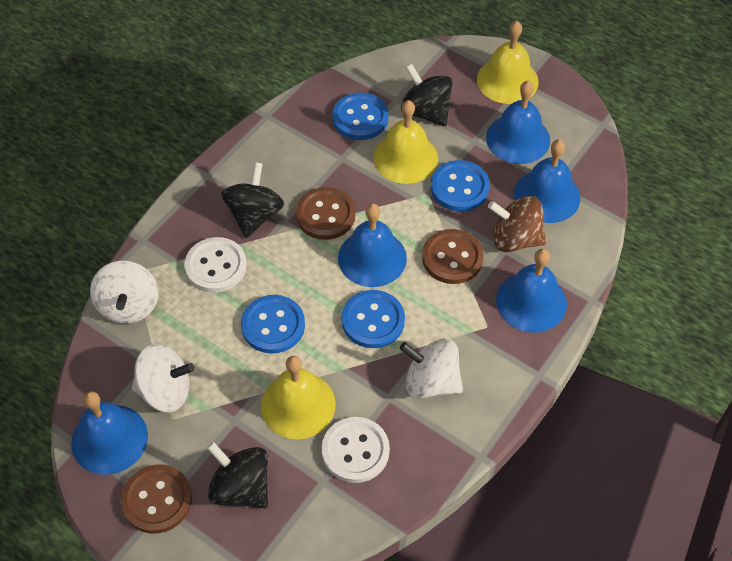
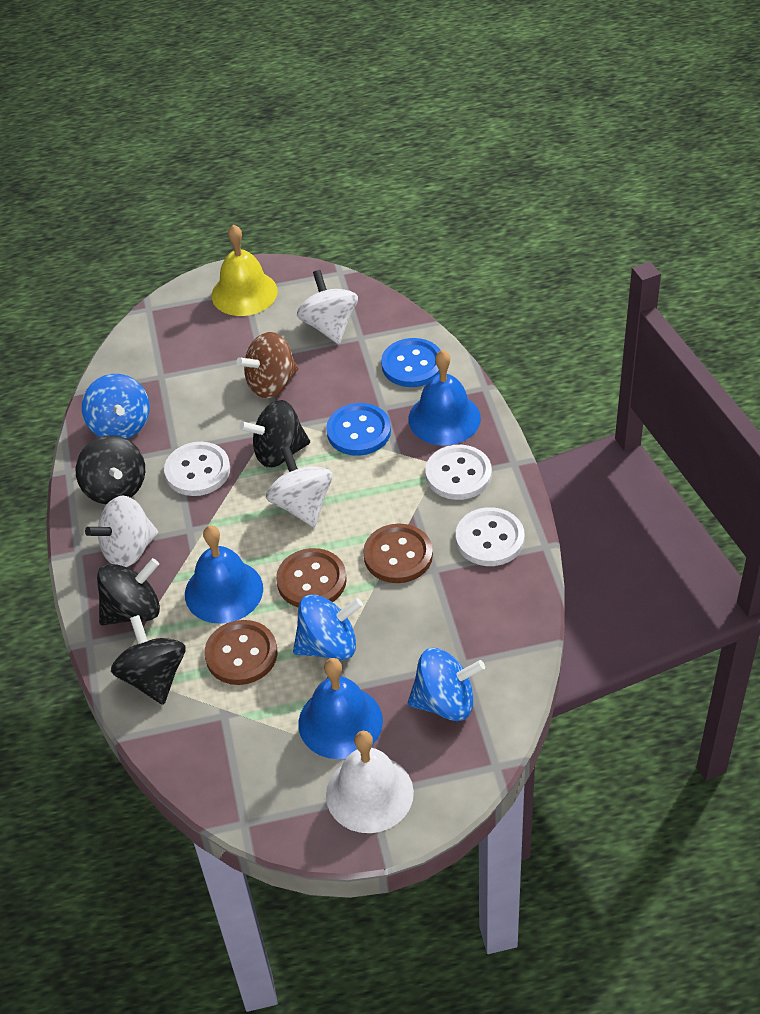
black spinning top: 3 -> 4
blue bell: 5 -> 3
blue button: 4 -> 2
blue spinning top: 0 -> 3
white bell: 0 -> 1
white button: 2 -> 3
yellow bell: 3 -> 1

